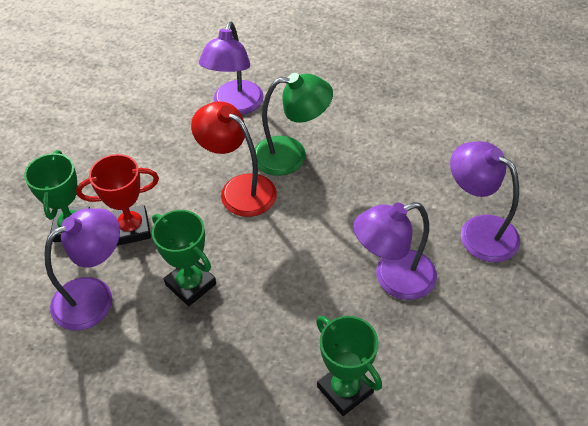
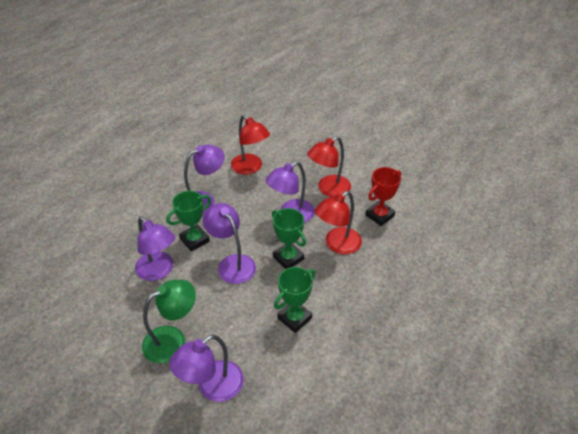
purple lamp: 4 -> 5
red lamp: 1 -> 3

